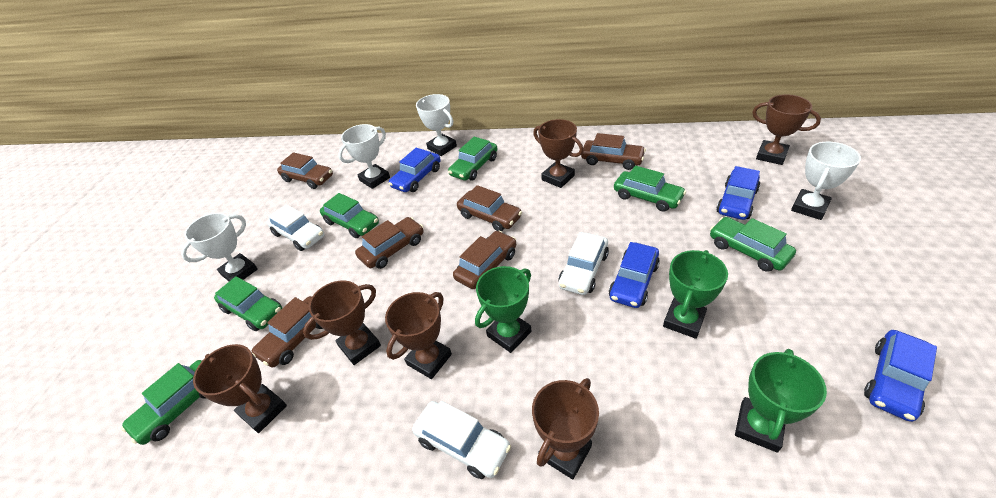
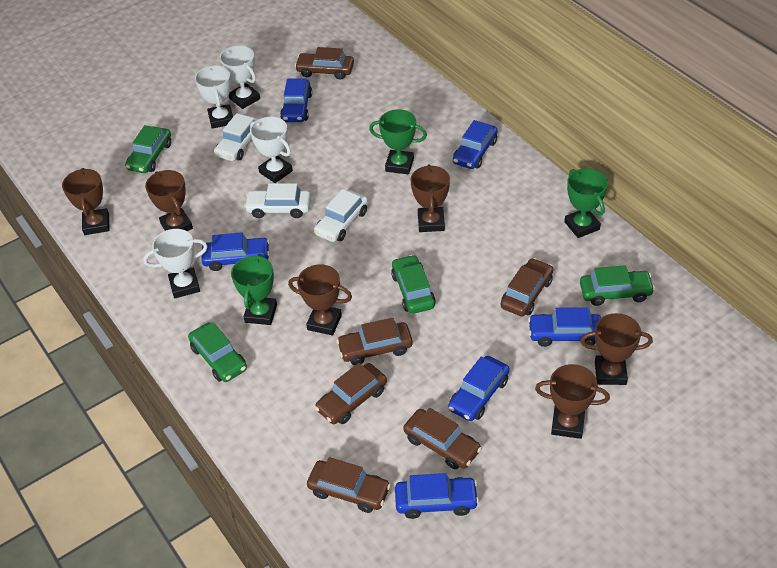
blue car: 4 -> 6
green car: 6 -> 4

